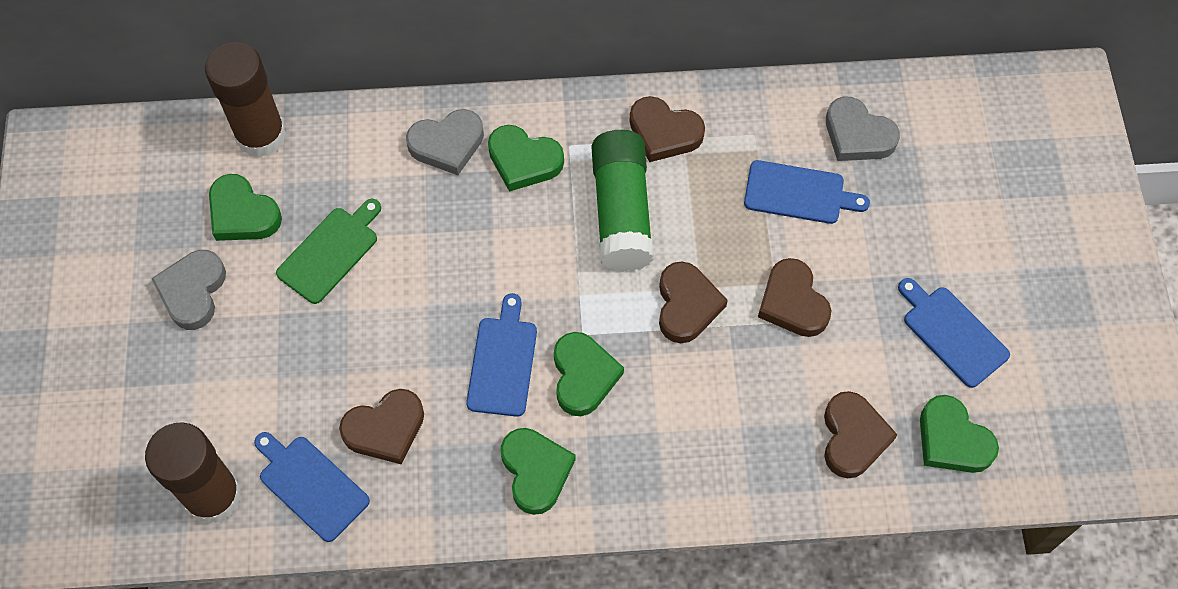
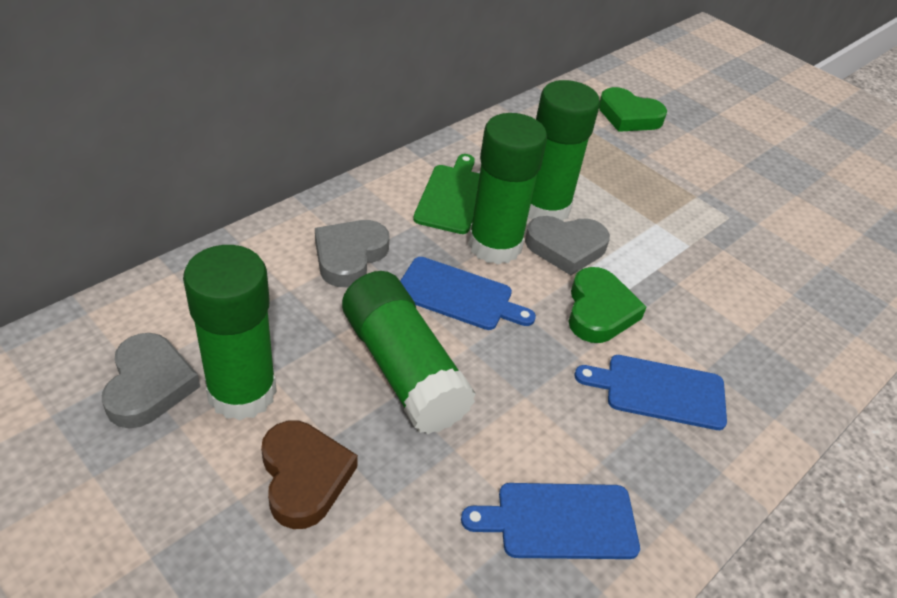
blue cutting board: 4 -> 3
brown glue stick: 2 -> 0
brown heart: 5 -> 1
green glue stick: 1 -> 4
green heart: 5 -> 2

